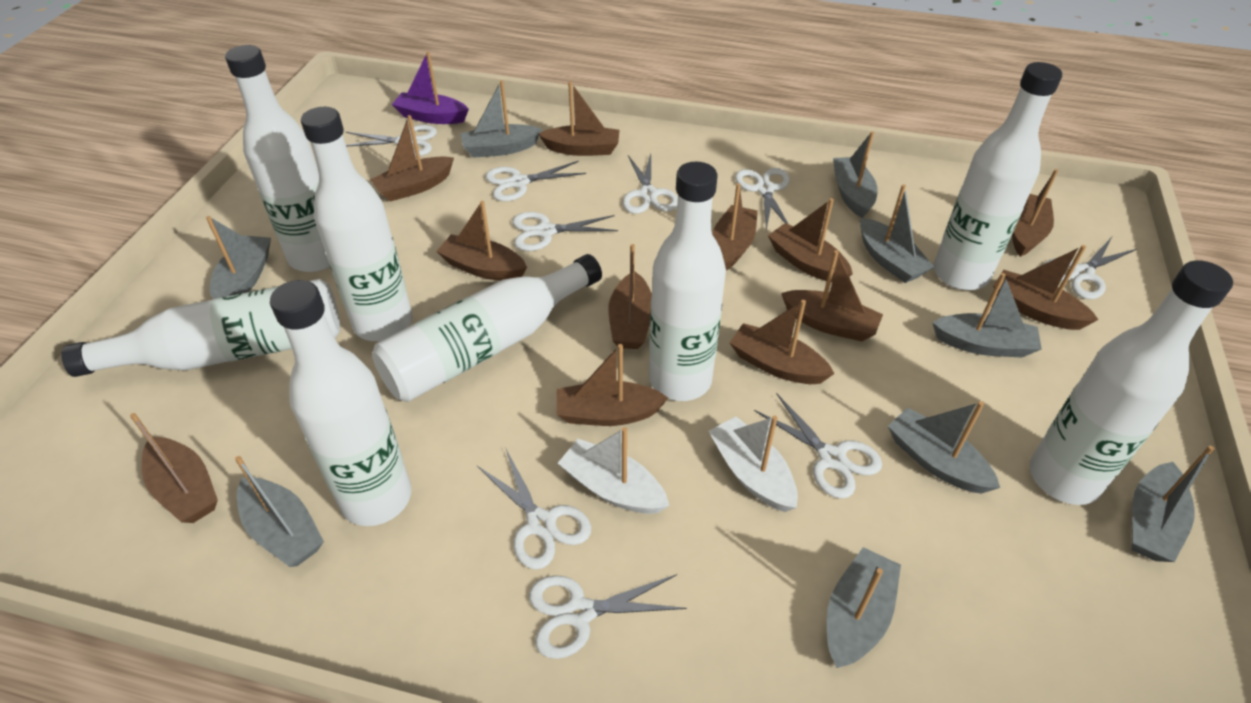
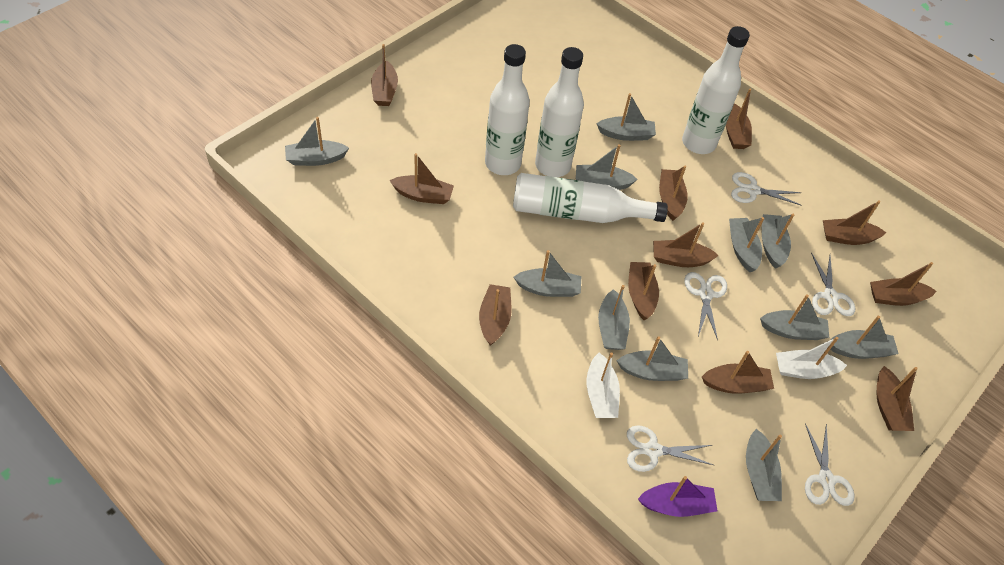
brown boat: 12 -> 11
grey boat: 9 -> 11
white bottle: 8 -> 4
white scissors: 9 -> 5

